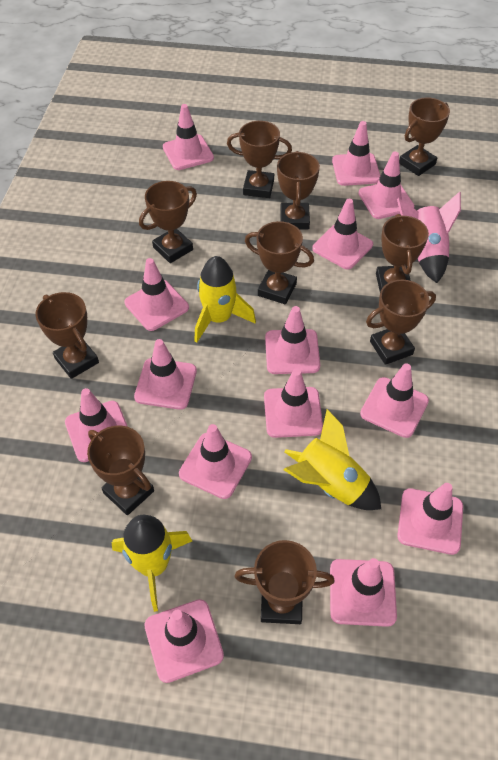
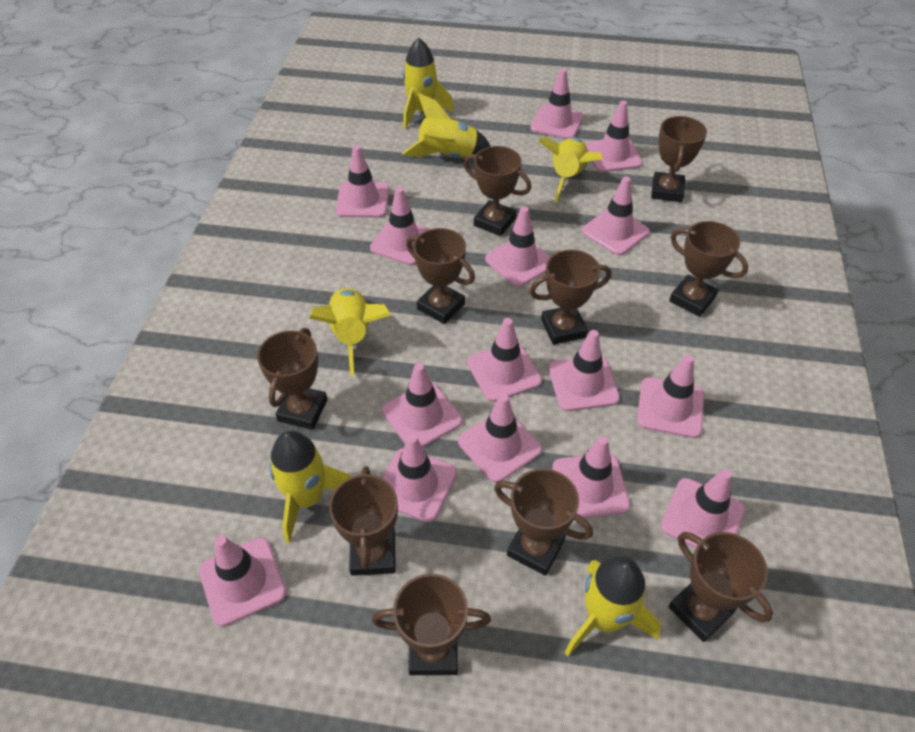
pink rocket: 1 -> 0
pink traffic cone: 14 -> 15
yellow rocket: 3 -> 6

